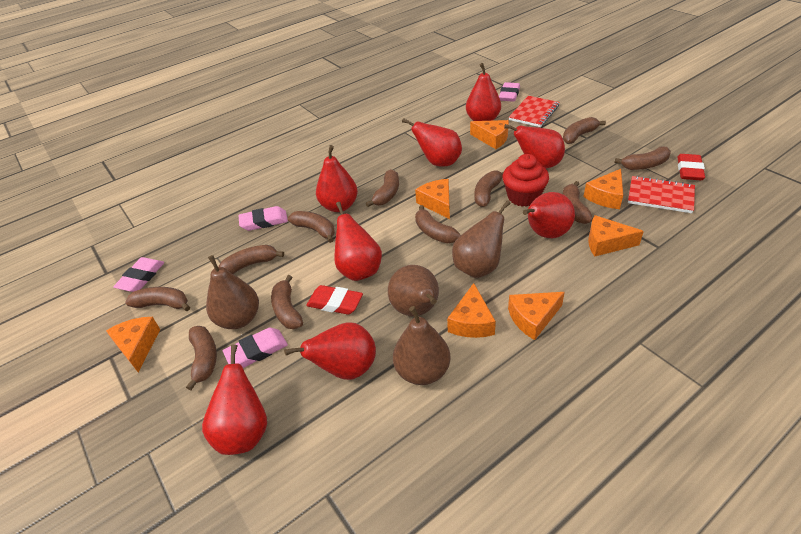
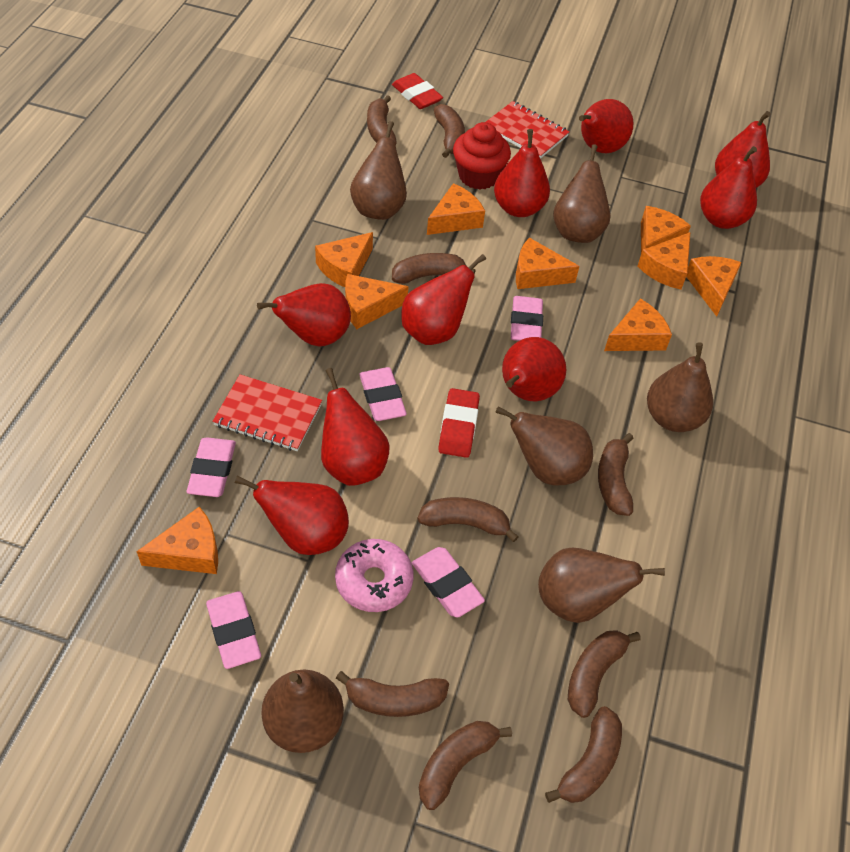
brown banana: 11 -> 9
brown pear: 4 -> 6
orange cheese: 7 -> 9
pink donut: 0 -> 1
pink eraser: 4 -> 5
red pear: 8 -> 9

